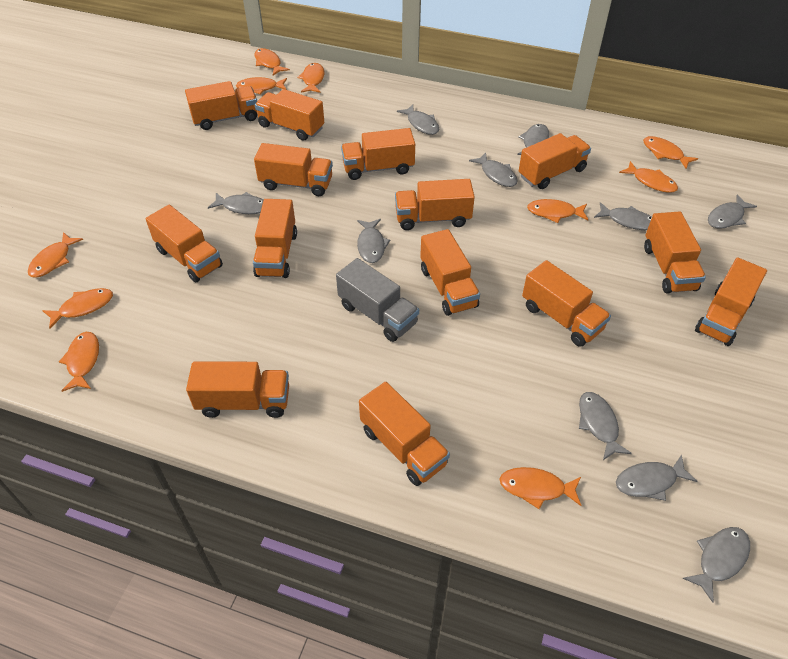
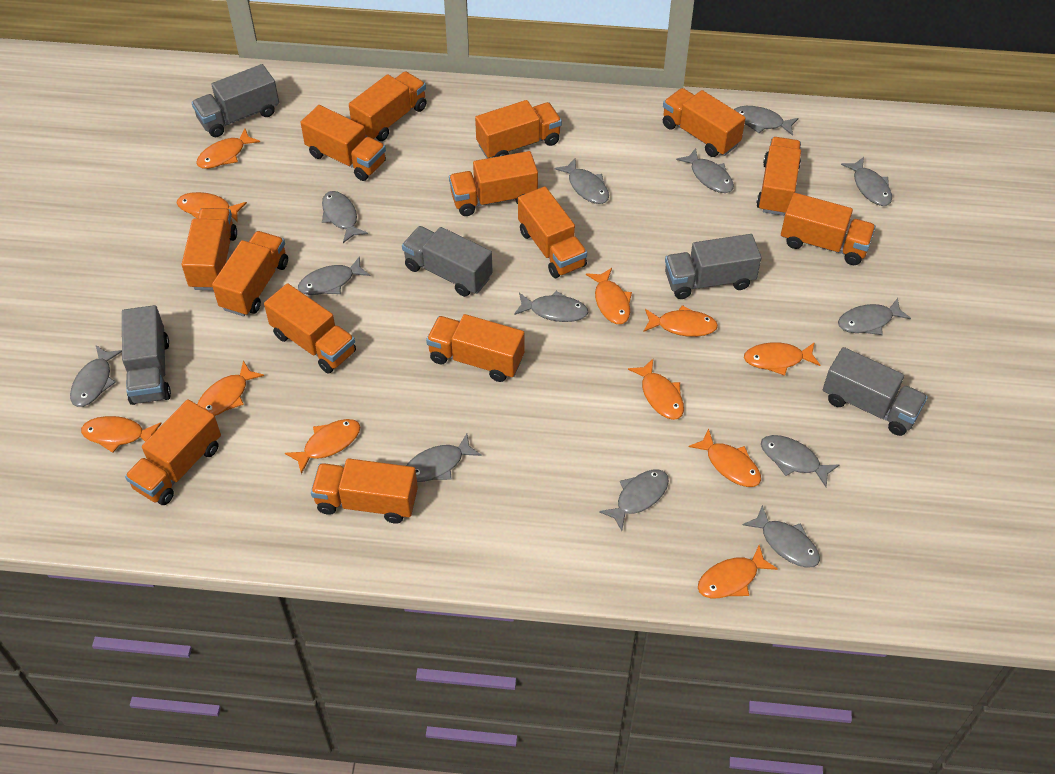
grey fish: 10 -> 13
grey truck: 1 -> 5
orange fish: 10 -> 11

